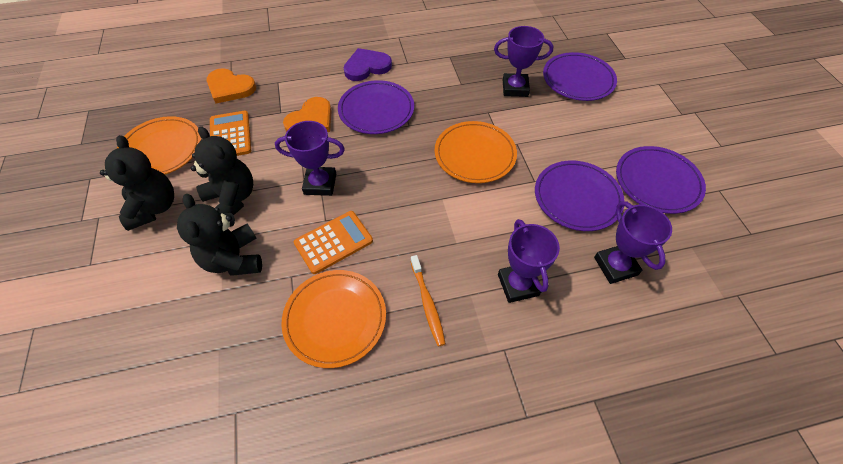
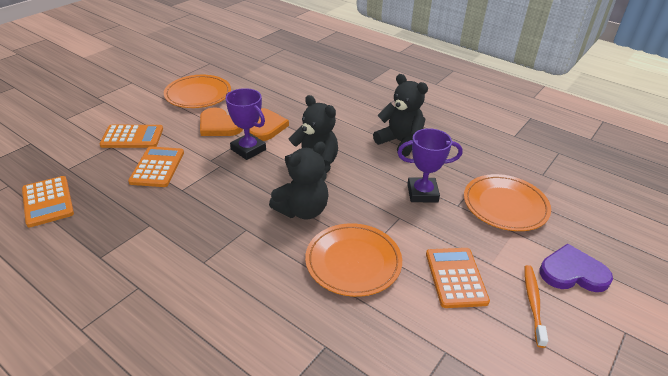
orange calculator: 2 -> 4
purple plate: 4 -> 0
purple trophy: 4 -> 2

